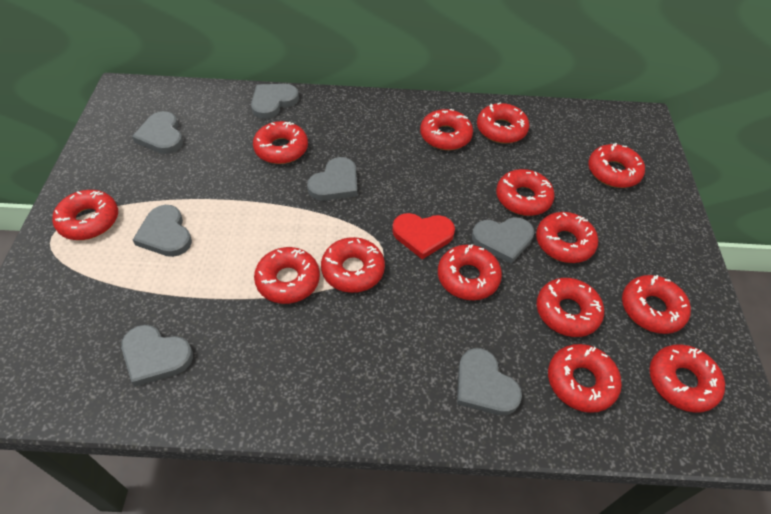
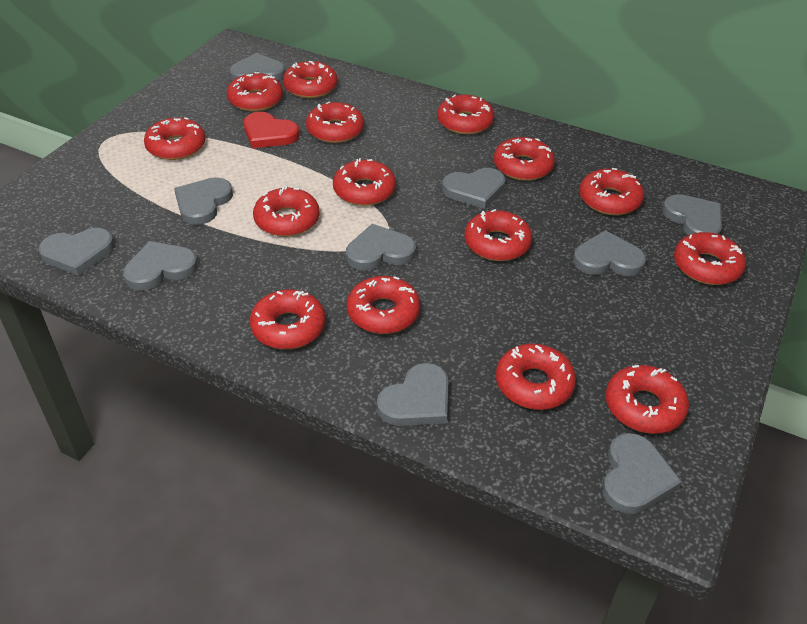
grey heart: 7 -> 10
red donut: 14 -> 15

